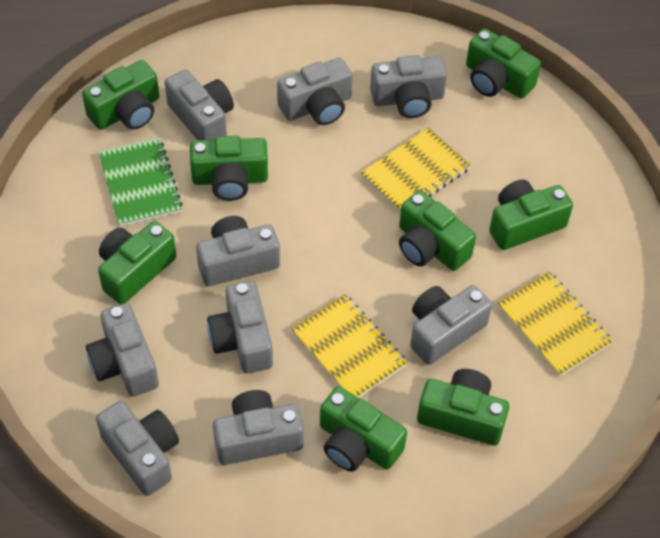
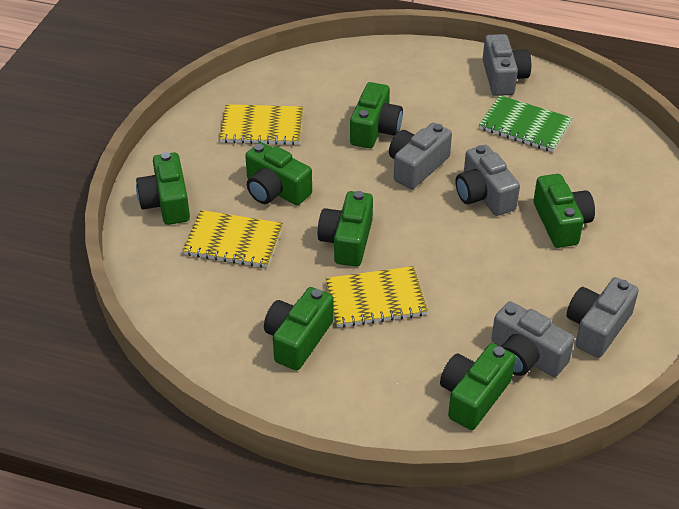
green camera: 8 -> 7
grey camera: 9 -> 5

